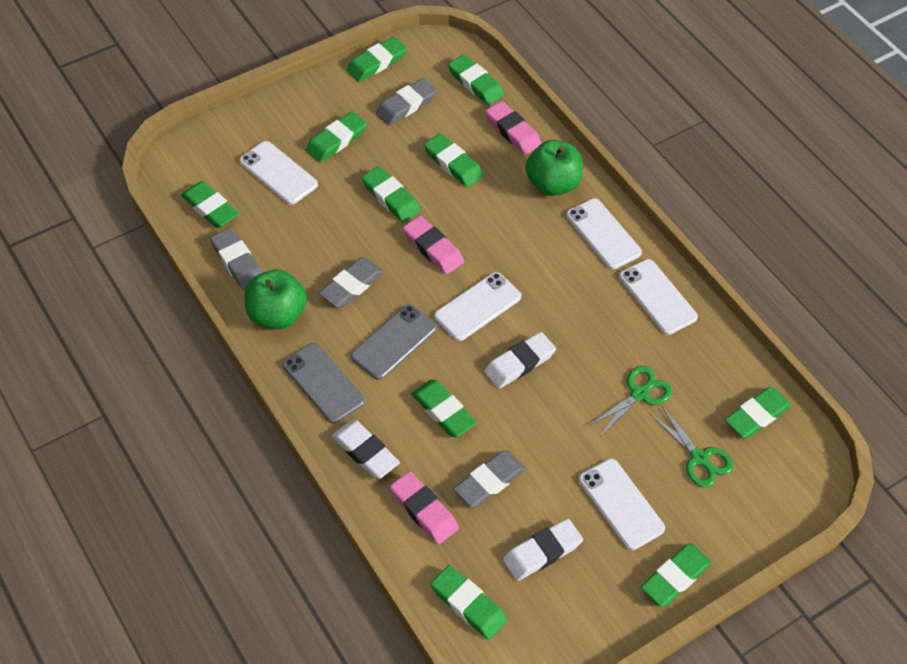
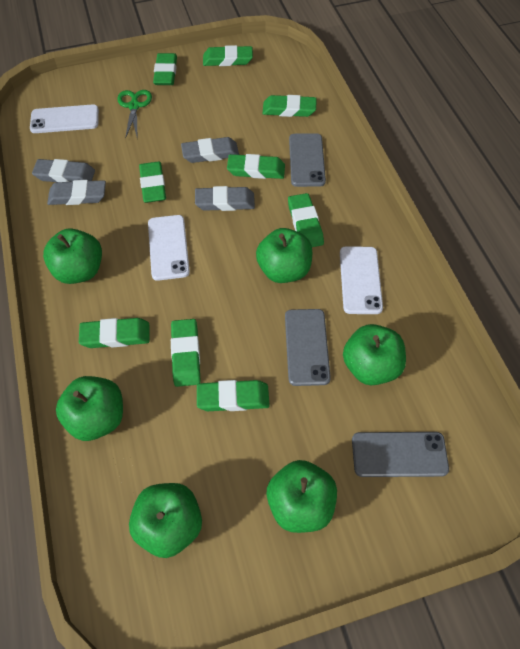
green apple: 2 -> 6
green eraser: 10 -> 9
green scissors: 2 -> 1
grey phone: 2 -> 3
pink eraser: 3 -> 0
white eraser: 3 -> 0
white phone: 5 -> 3

